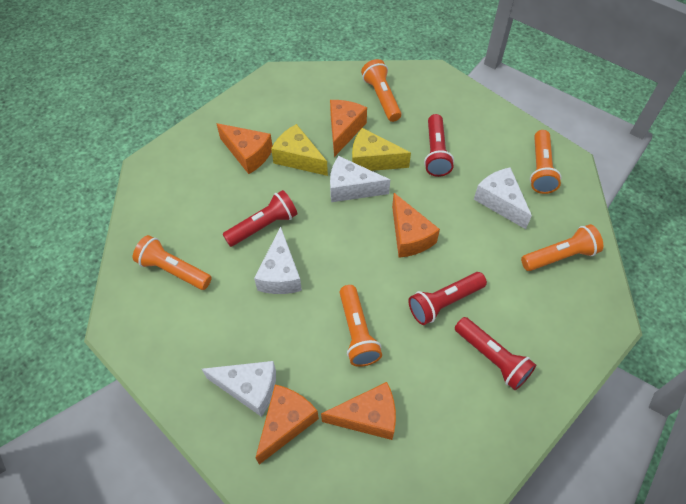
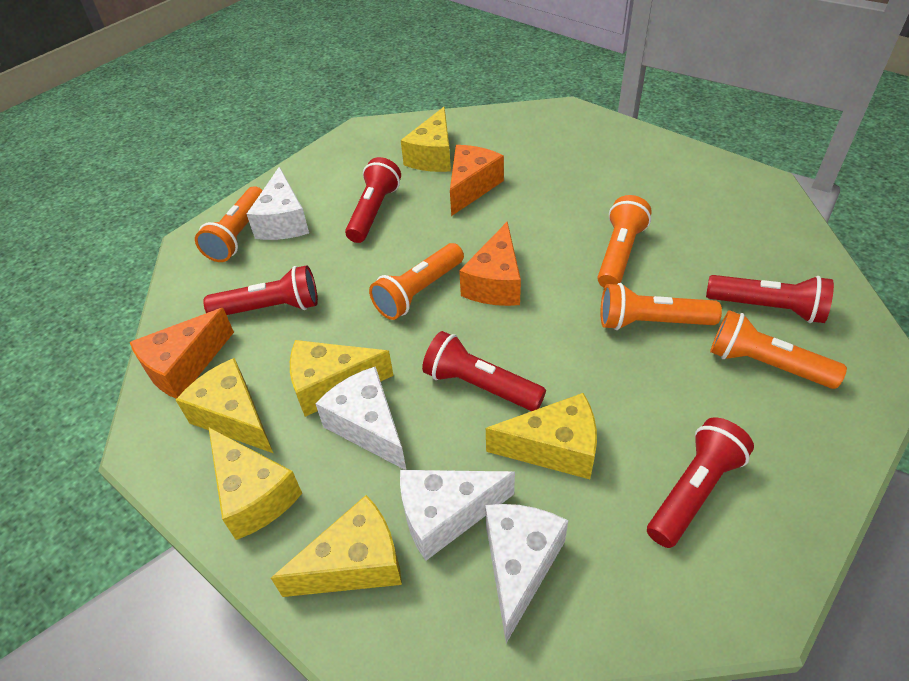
orange cheese: 5 -> 3
red flashlight: 4 -> 5
yellow cheese: 2 -> 6

